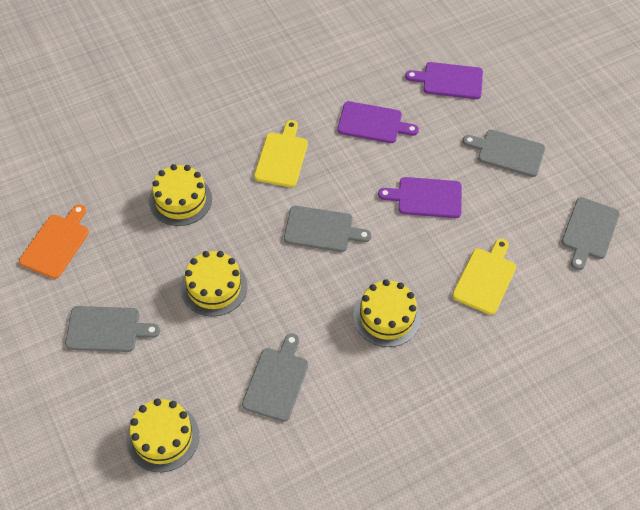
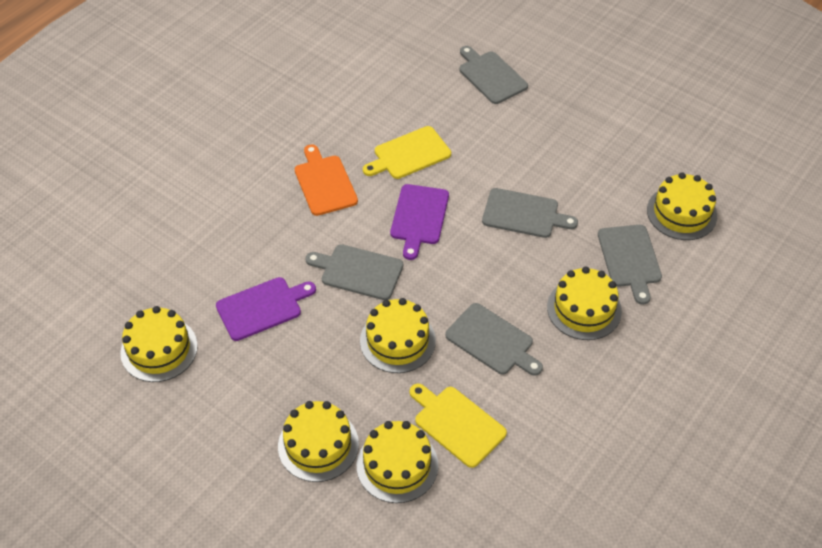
purple cutting board: 3 -> 2
yellow cake: 4 -> 6

